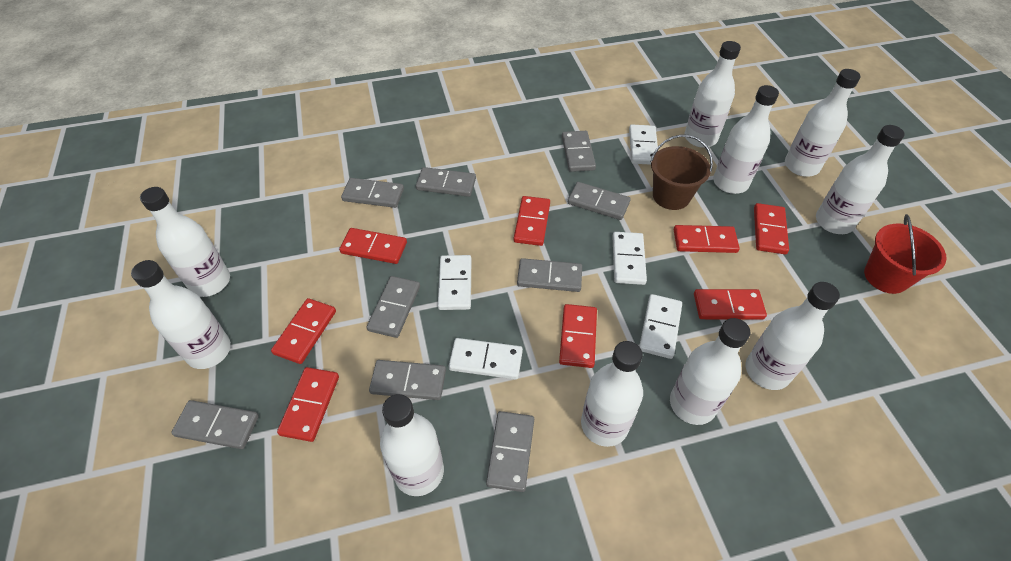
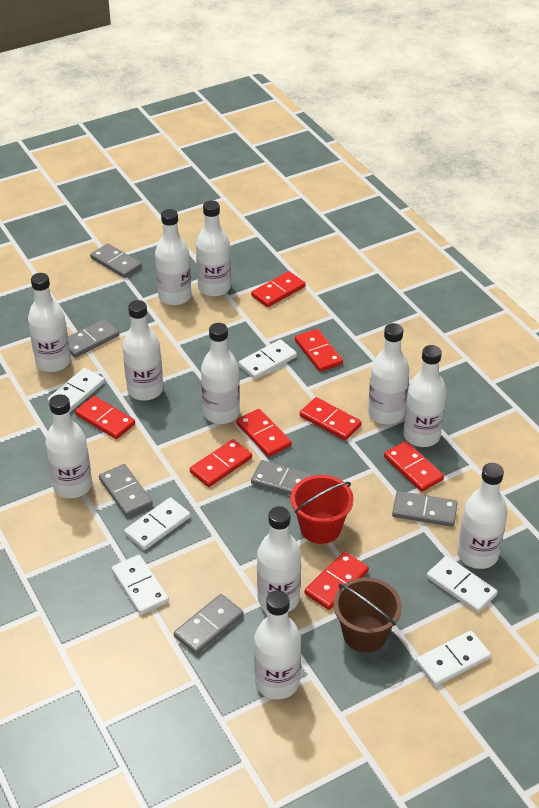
grey domino: 9 -> 6
white bottle: 10 -> 11
white domino: 5 -> 6

